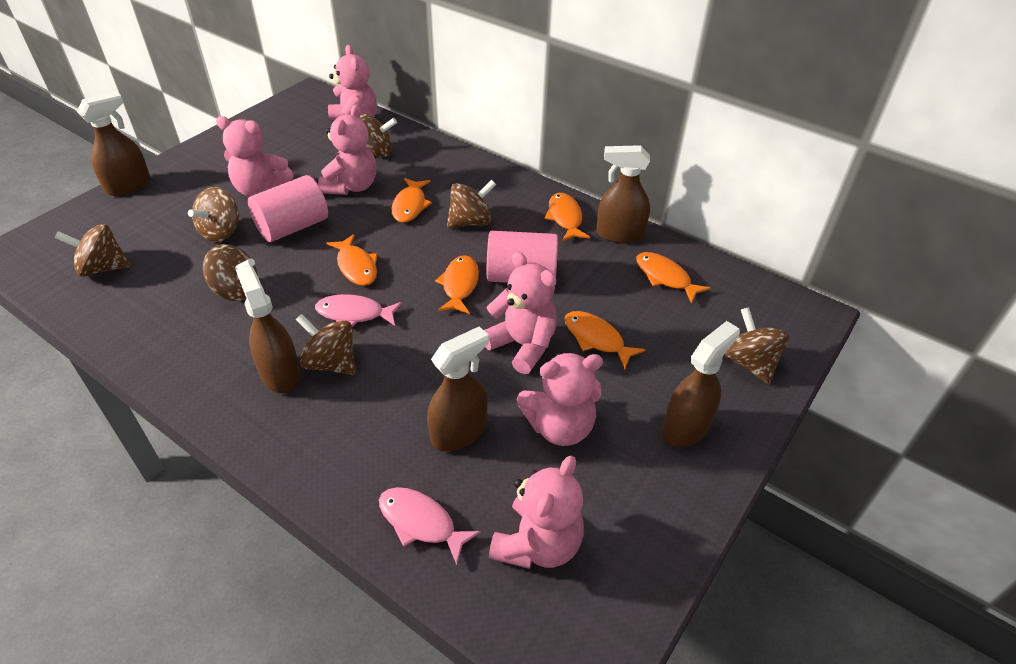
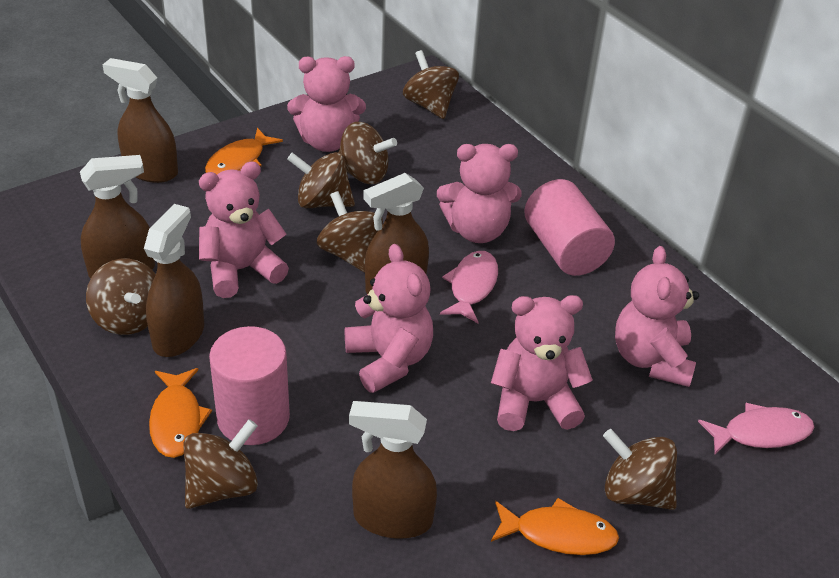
orange fish: 6 -> 3

